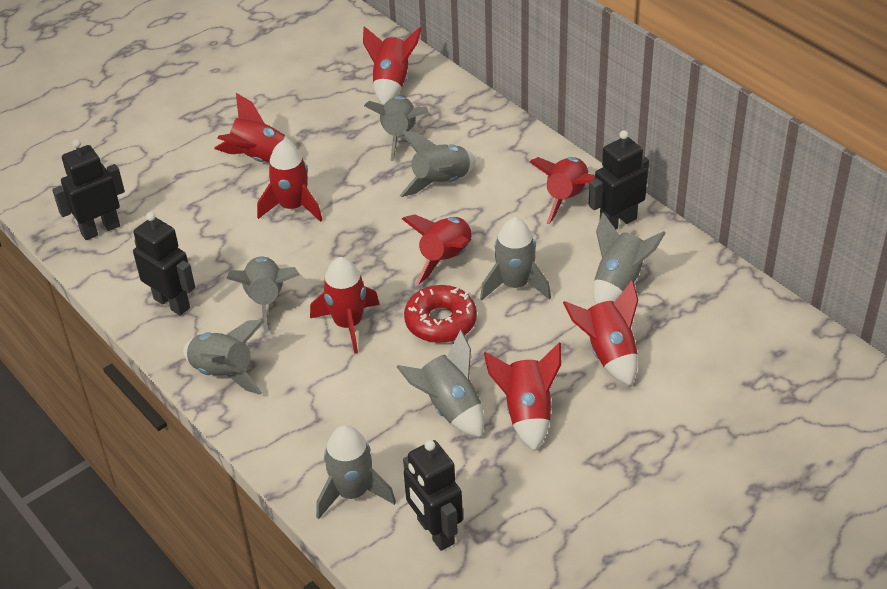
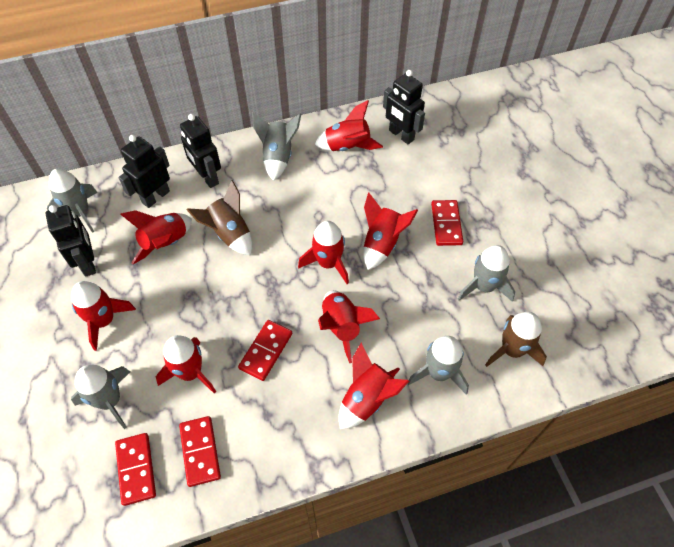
brown rocket: 0 -> 2
grey rocket: 8 -> 5
red domino: 0 -> 4
red donut: 1 -> 0

